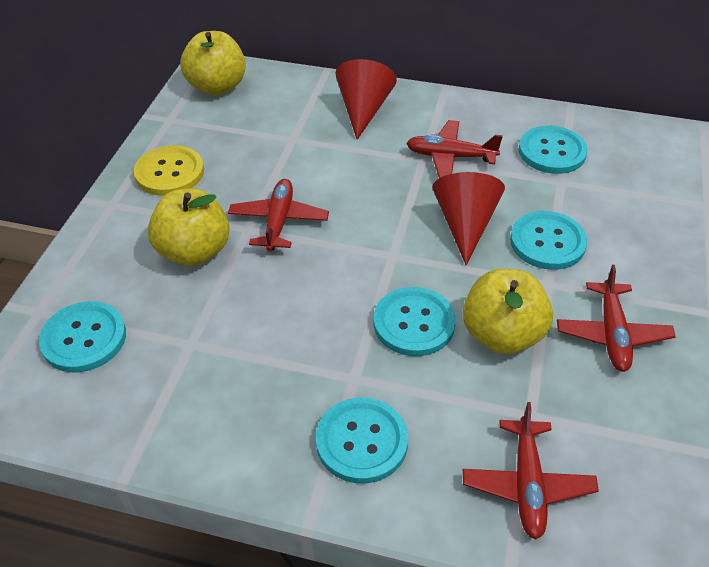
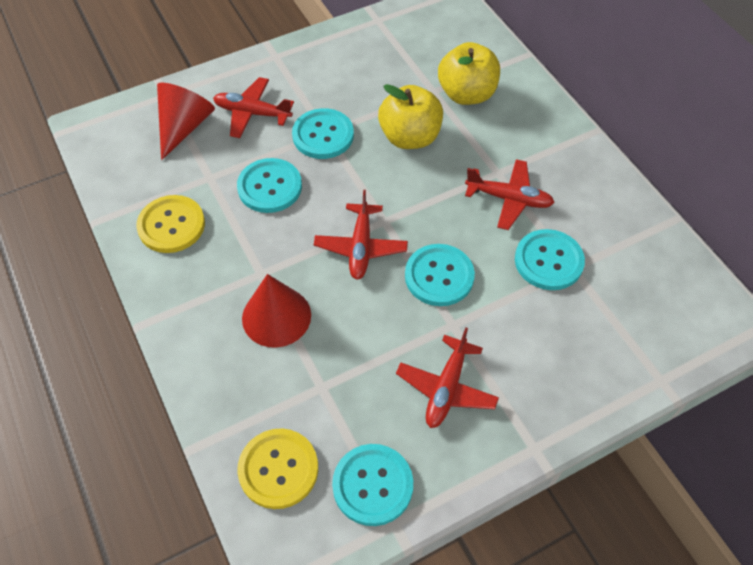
yellow apple: 3 -> 2
yellow button: 1 -> 2

